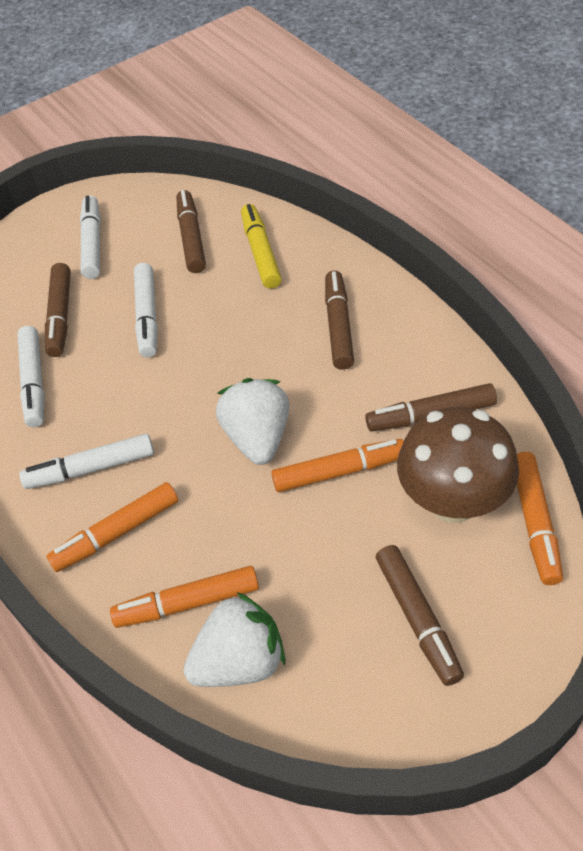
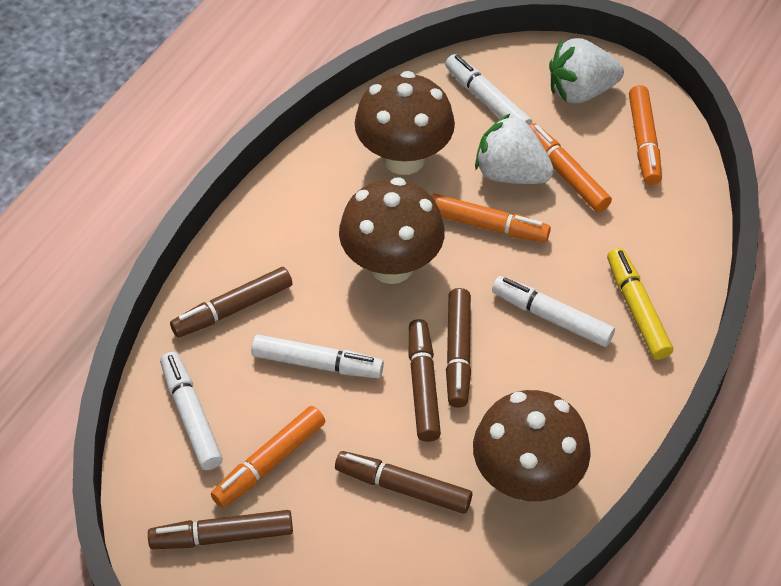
brown mushroom: 1 -> 3

